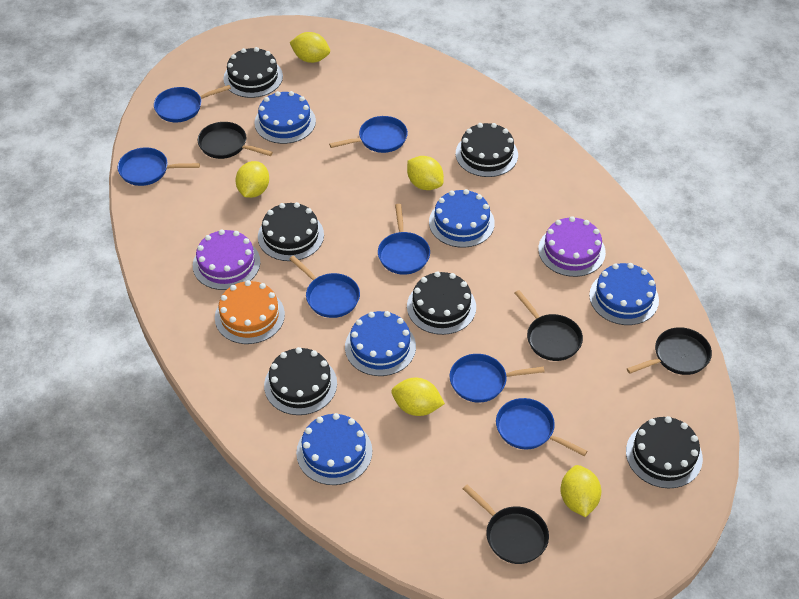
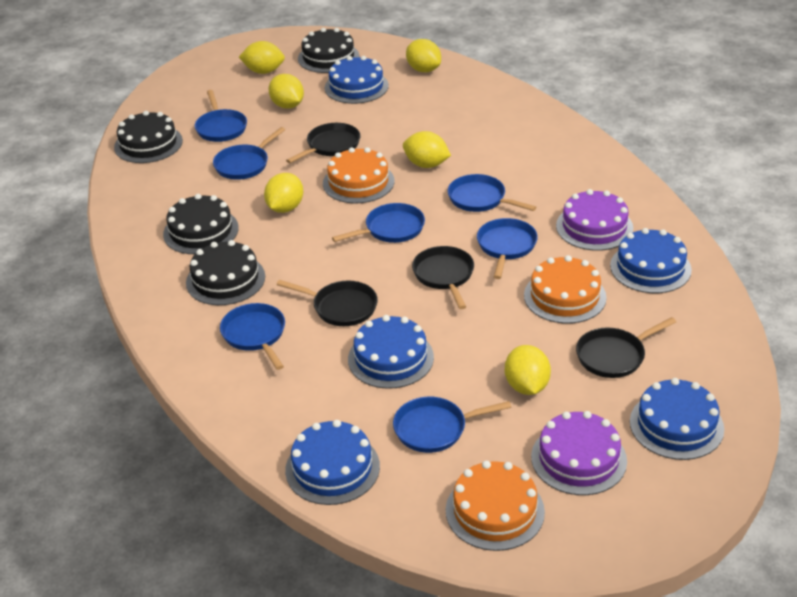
black cake: 6 -> 4
orange cake: 1 -> 3
yellow lemon: 5 -> 6

